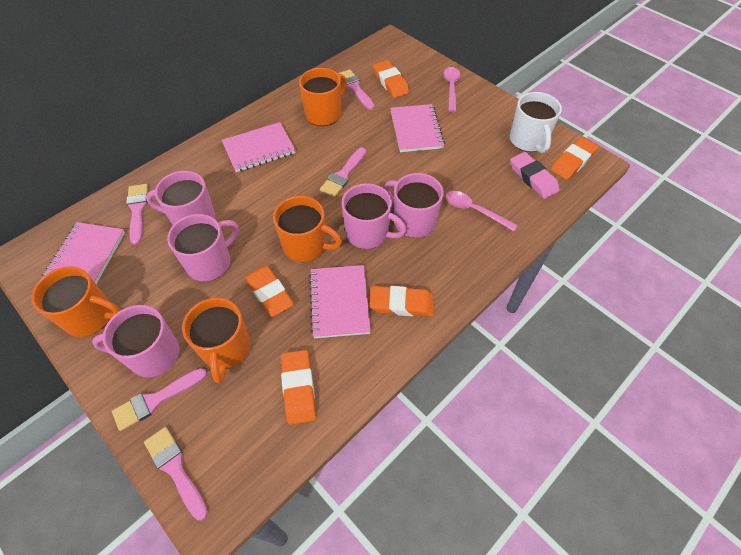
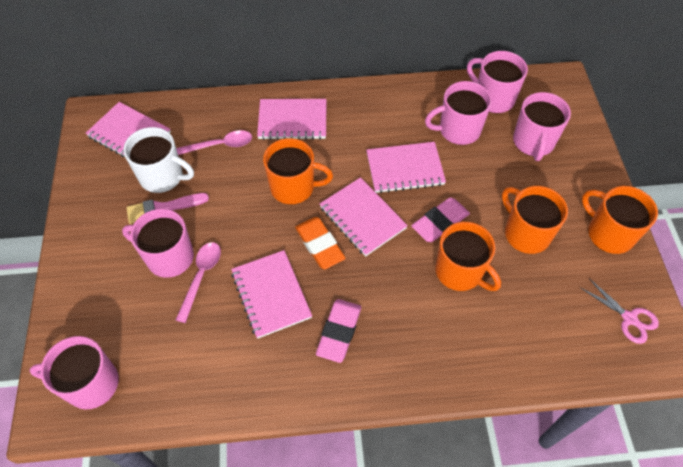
orange eraser: 5 -> 1
pink brush: 5 -> 1
pink eraser: 1 -> 2
pink notebook: 4 -> 5
pink scissors: 0 -> 1

